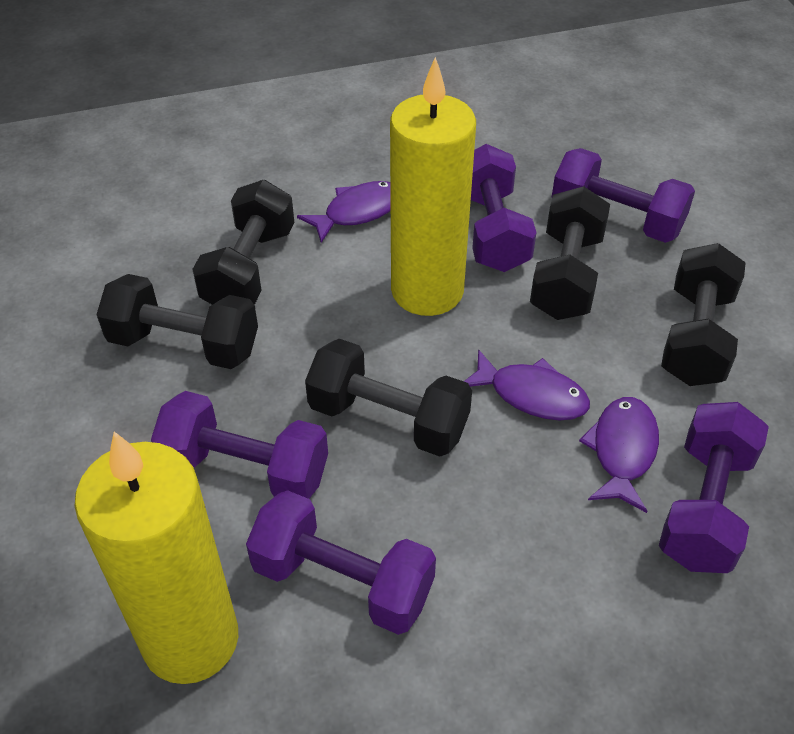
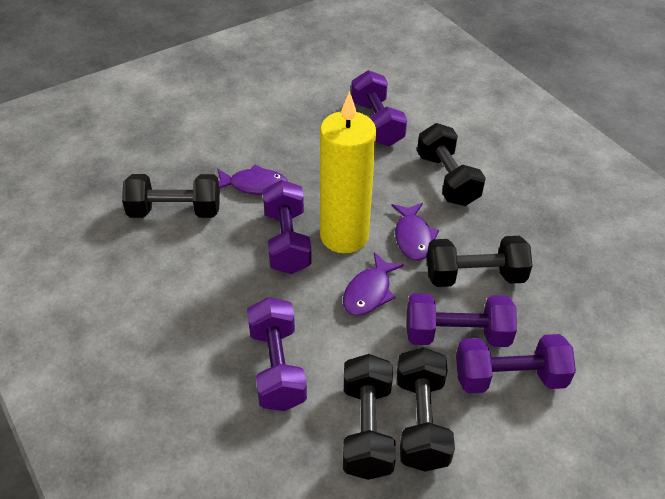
yellow candle: 2 -> 1

